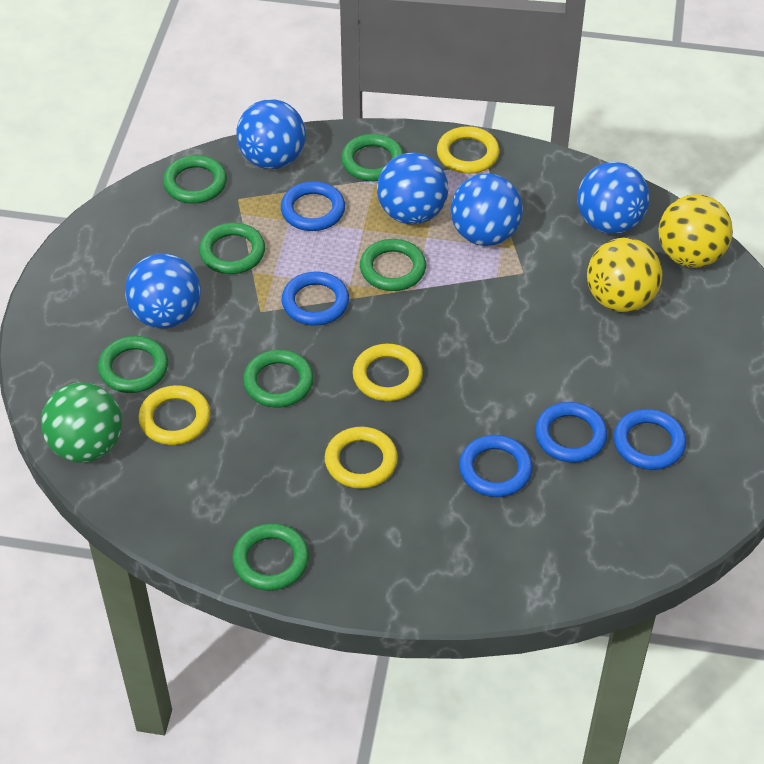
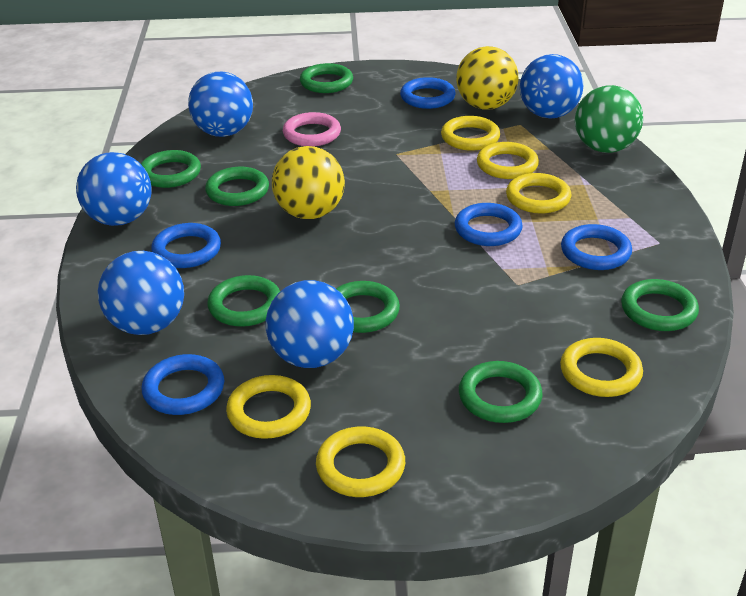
pink ring: 0 -> 1
yellow ring: 4 -> 6

